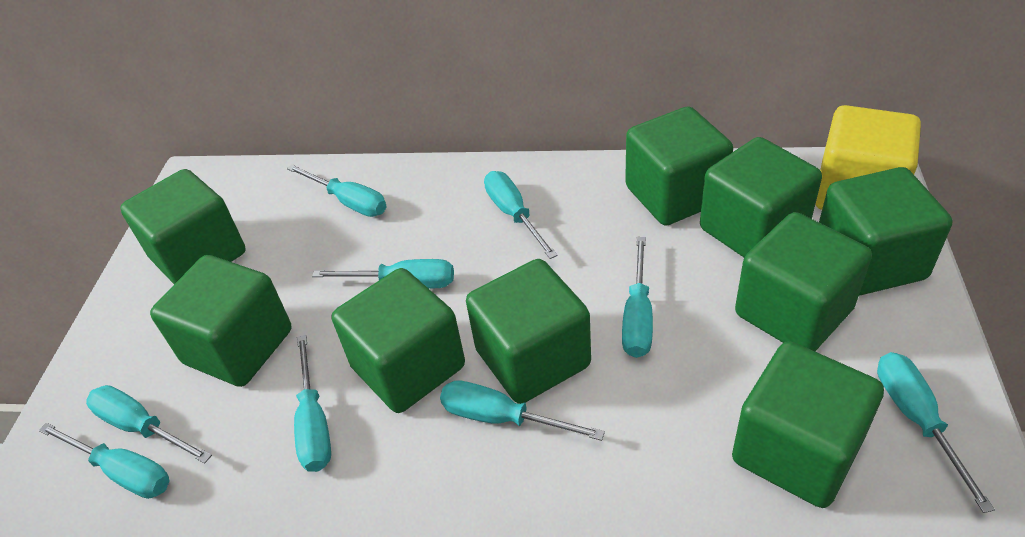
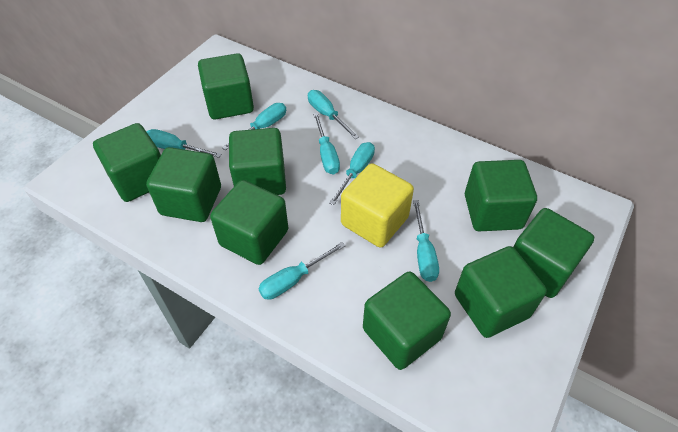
turquoise screwdriver: 9 -> 7

